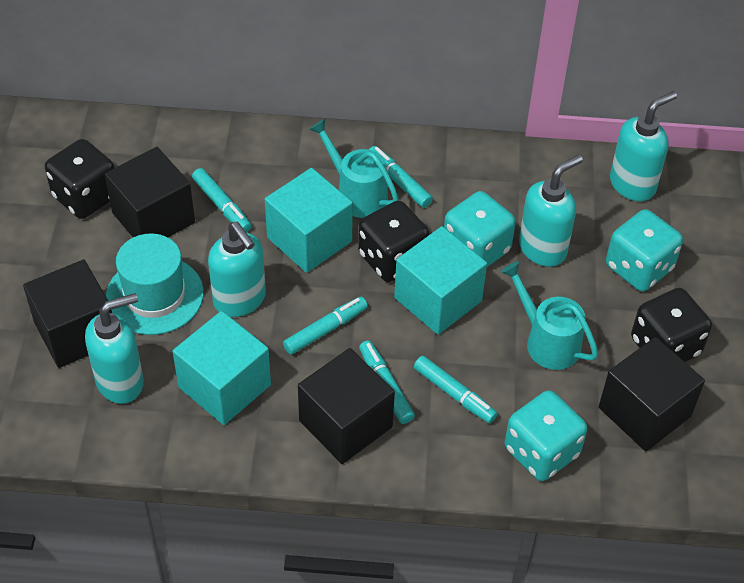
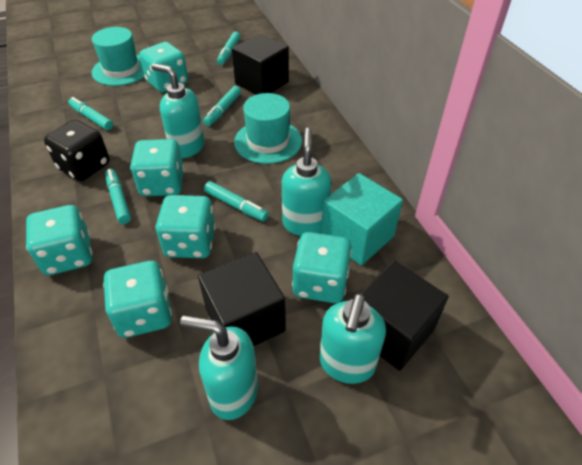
black cube: 4 -> 3
black dice: 3 -> 1
turquoise cube: 3 -> 1
turquoise dice: 3 -> 6
turquoise hat: 1 -> 2
turquoise watering can: 2 -> 0

